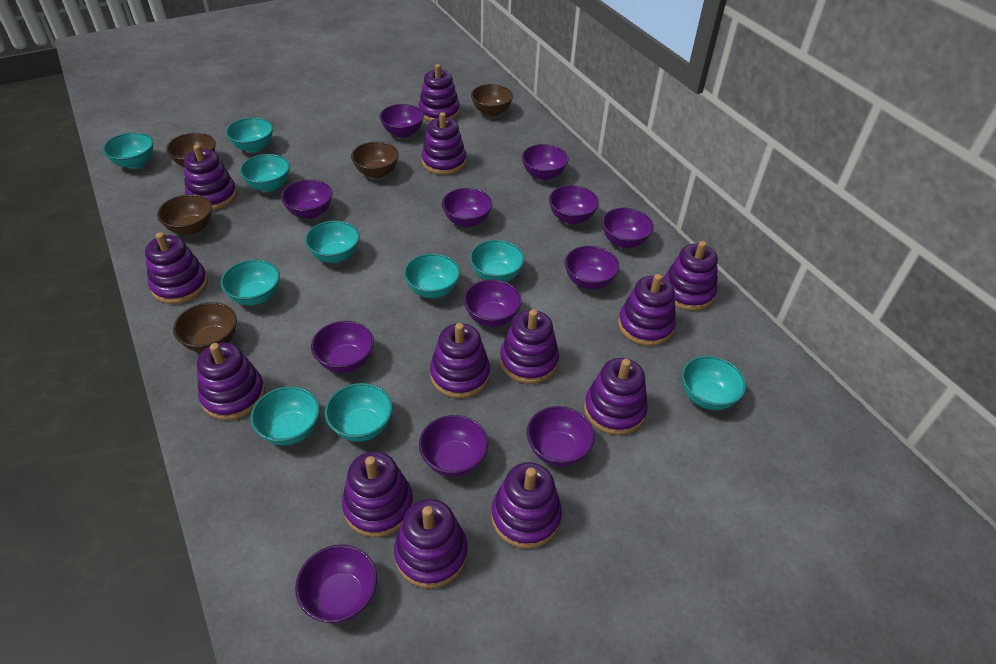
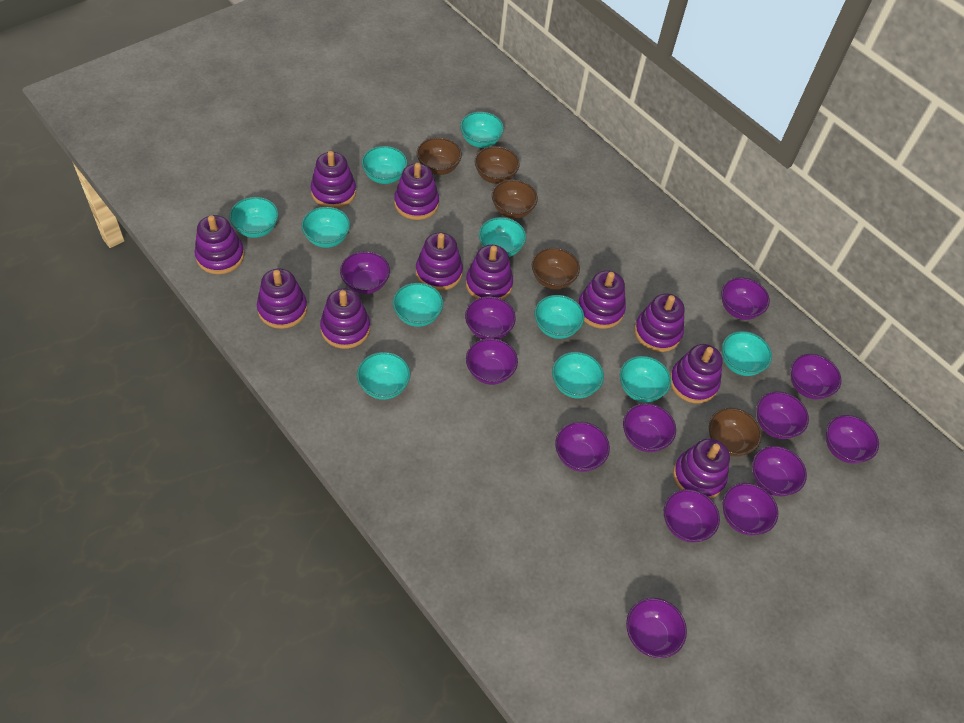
purple bowl: 12 -> 13
purple stacking toy: 13 -> 11
turquoise bowl: 10 -> 11

